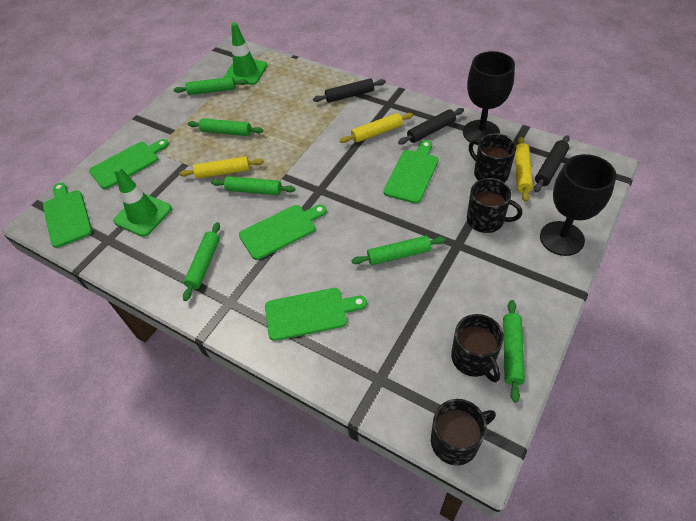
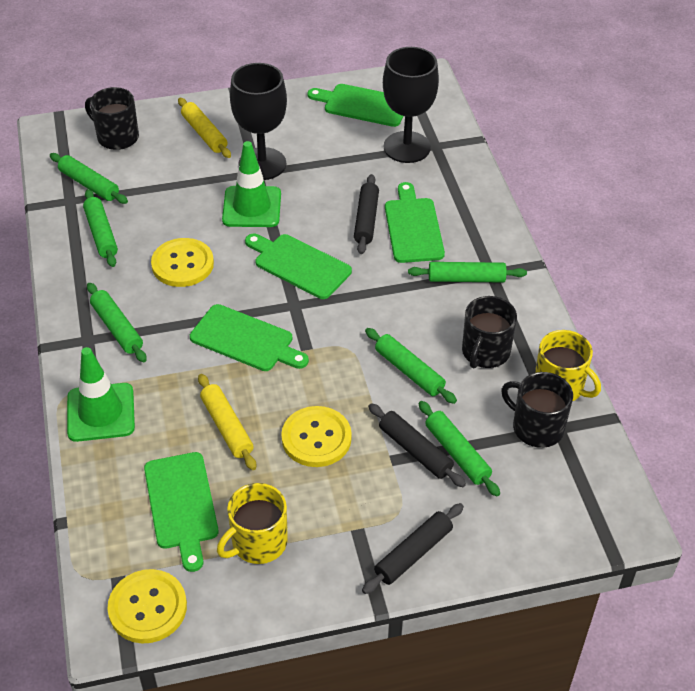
black mug: 4 -> 3
yellow button: 0 -> 3
yellow mug: 0 -> 2
yellow rolling pin: 3 -> 2

